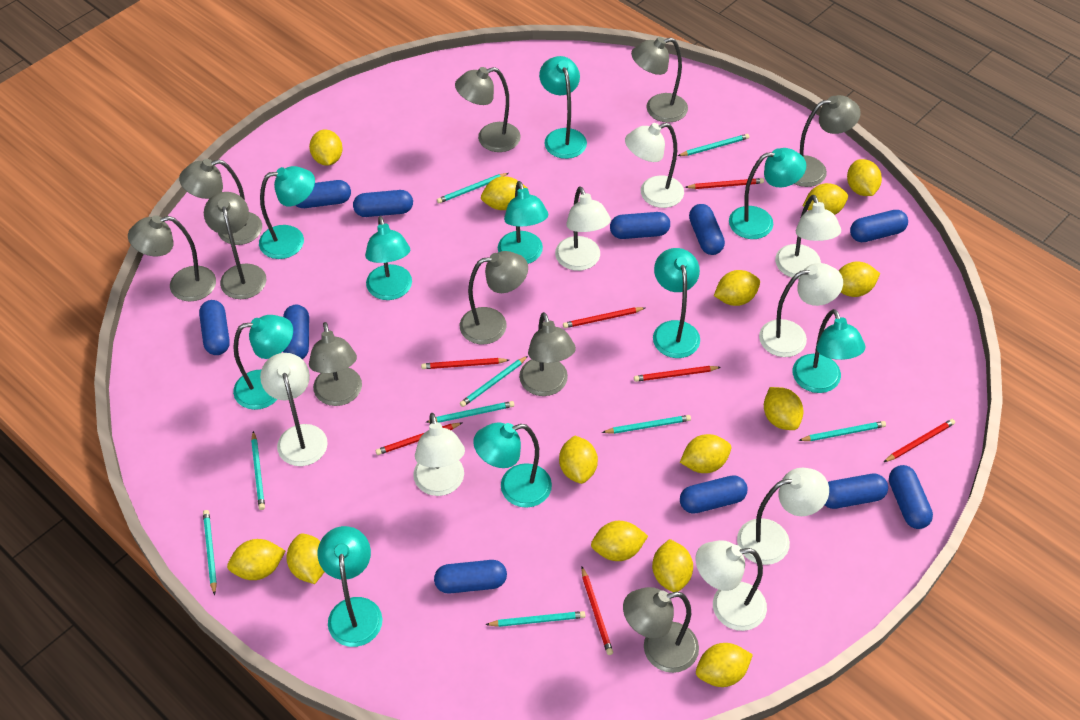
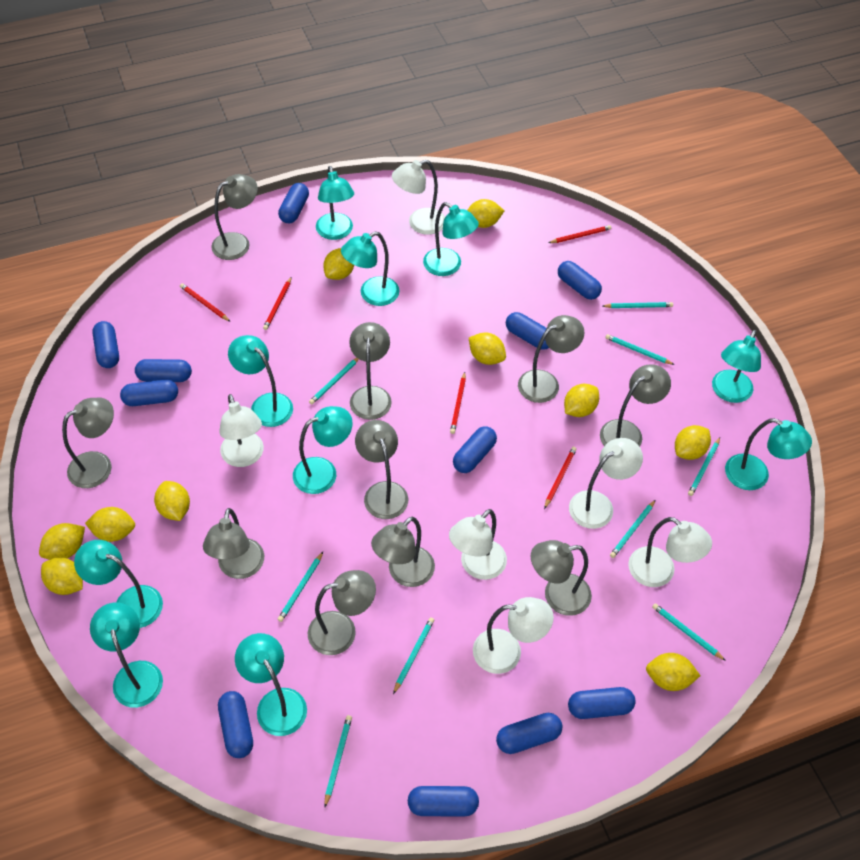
red pencil: 7 -> 5
white lamp: 8 -> 6
yellow lemon: 14 -> 10

